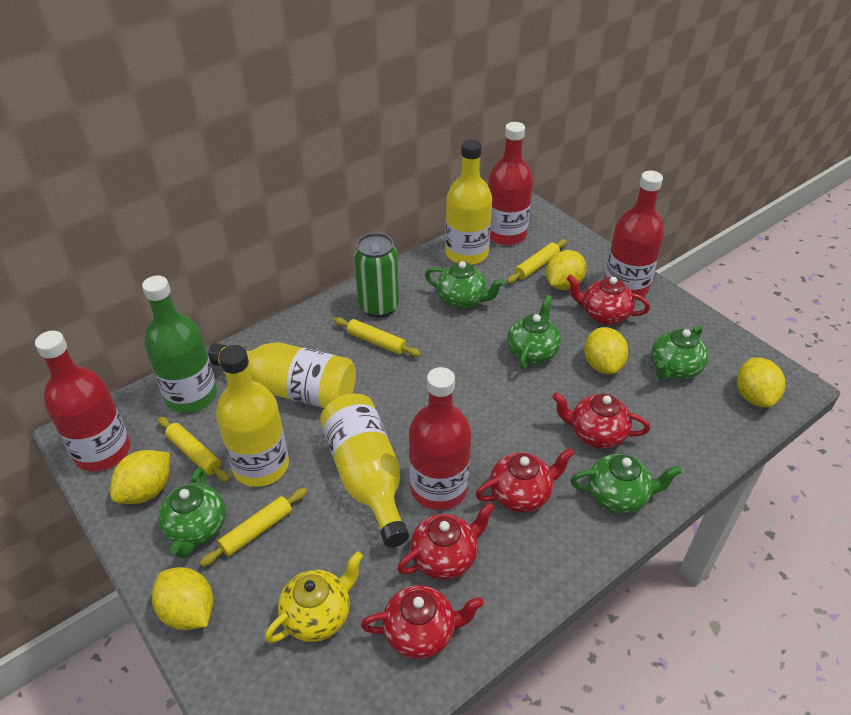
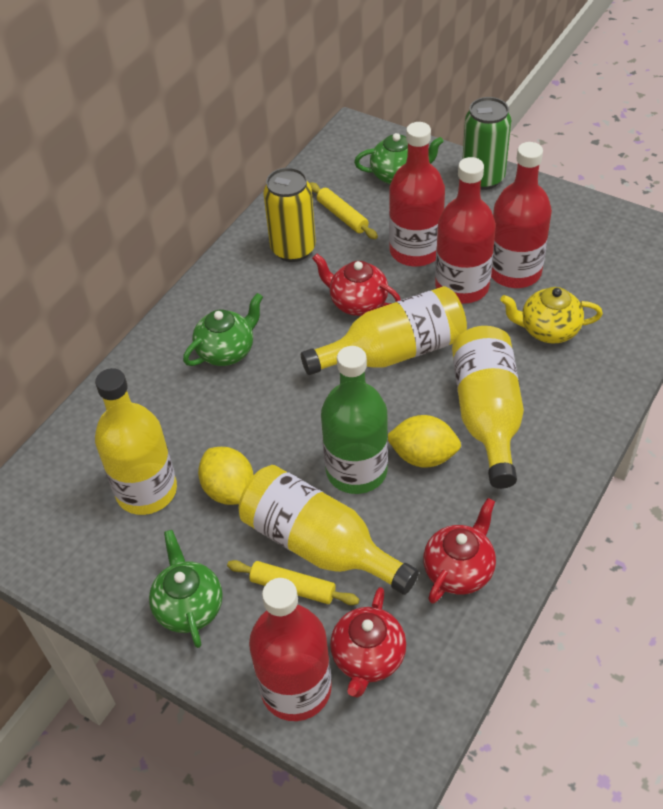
green teapot: 5 -> 3
red teapot: 5 -> 3
yellow can: 0 -> 1
yellow lemon: 5 -> 2
yellow rolling pin: 4 -> 2

